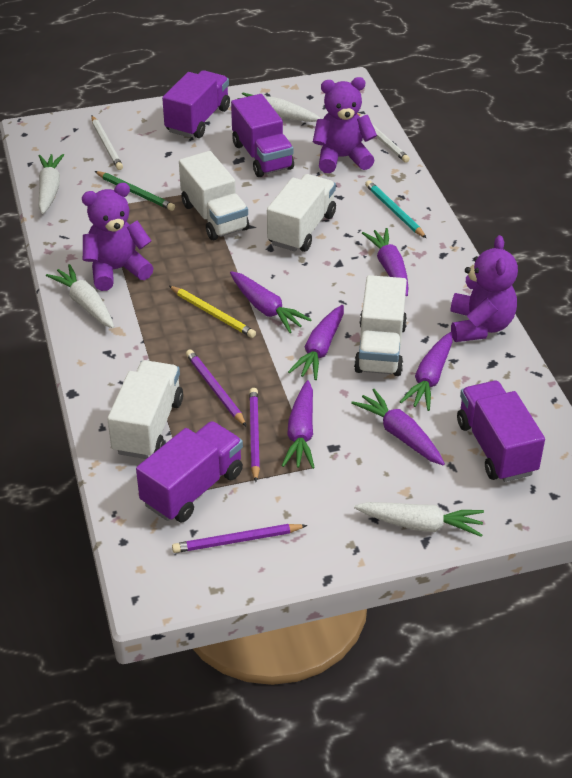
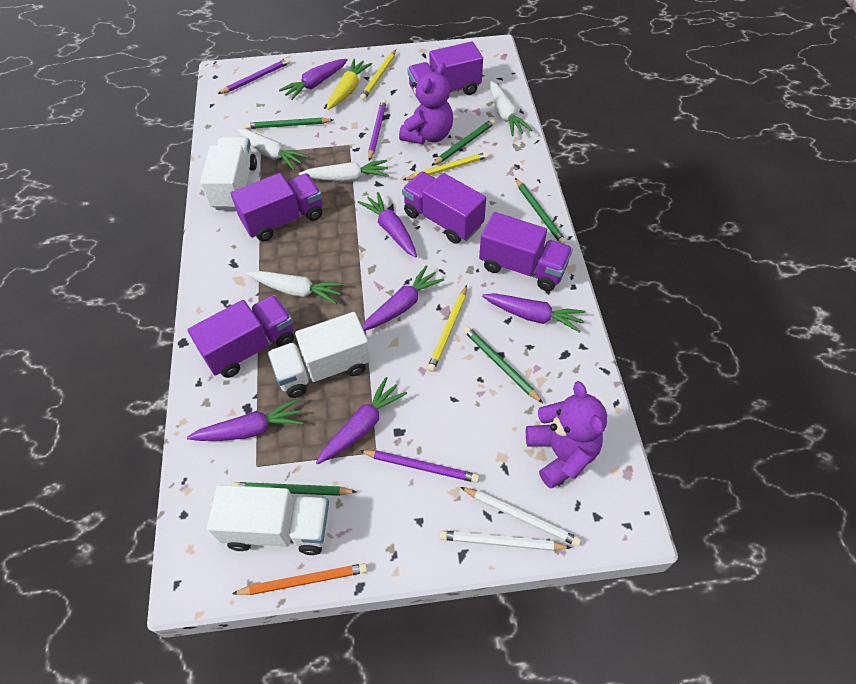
green pencil: 1 -> 5
orange pencil: 0 -> 1
purple teddy bear: 3 -> 2
purple truck: 4 -> 5
turquoise pencil: 1 -> 0
white truck: 4 -> 3
yellow carrot: 0 -> 1
yellow pencil: 1 -> 3

